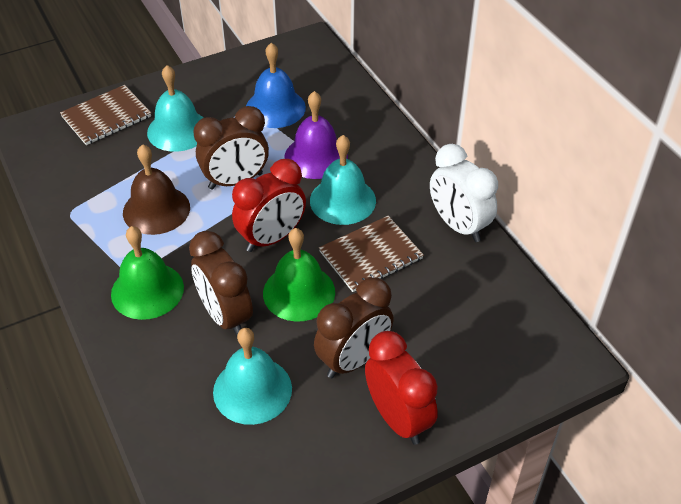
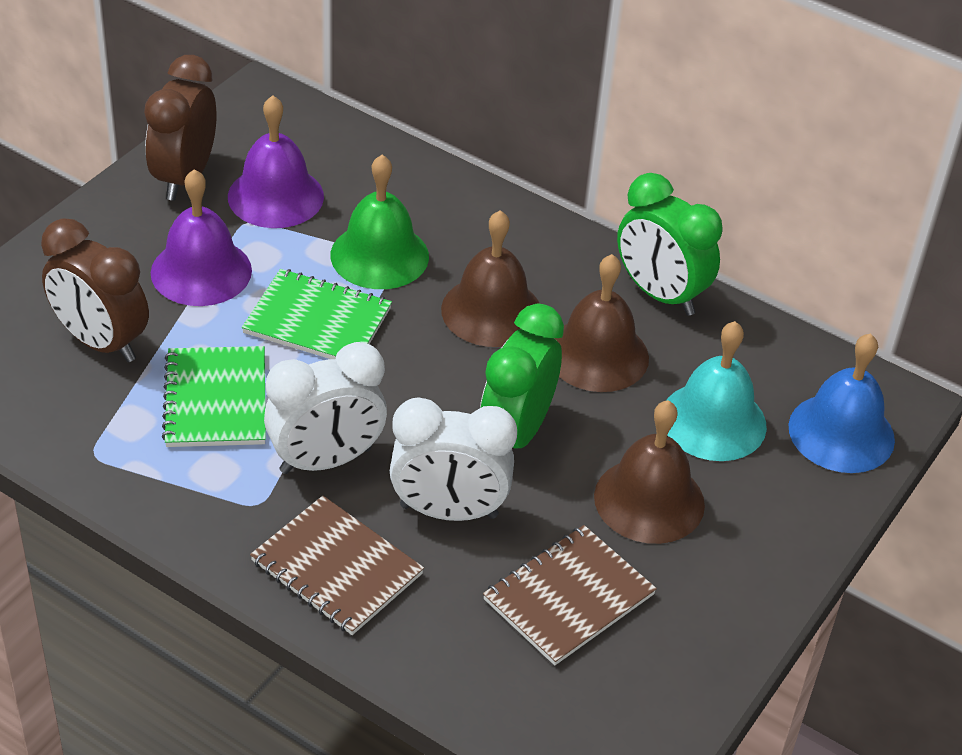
brown bell: 1 -> 3
brown clock: 3 -> 2
green bell: 2 -> 1
green clock: 0 -> 2
green notebook: 0 -> 2
purple bell: 1 -> 2
red clock: 2 -> 0
turquoise bell: 3 -> 1
white clock: 1 -> 2

